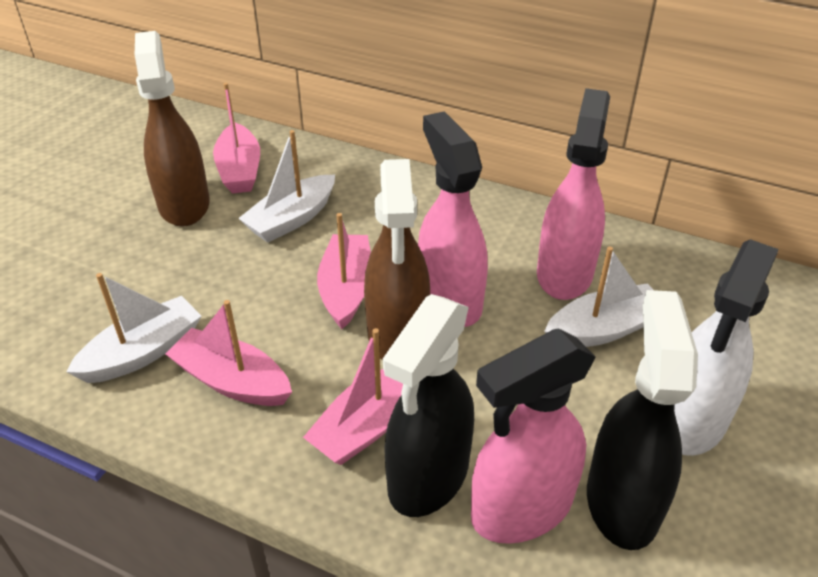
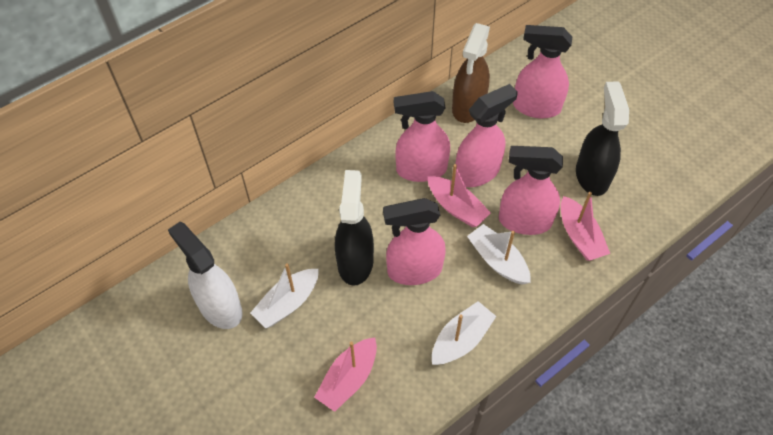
brown spray bottle: 2 -> 1
pink boat: 4 -> 3
pink spray bottle: 3 -> 5

